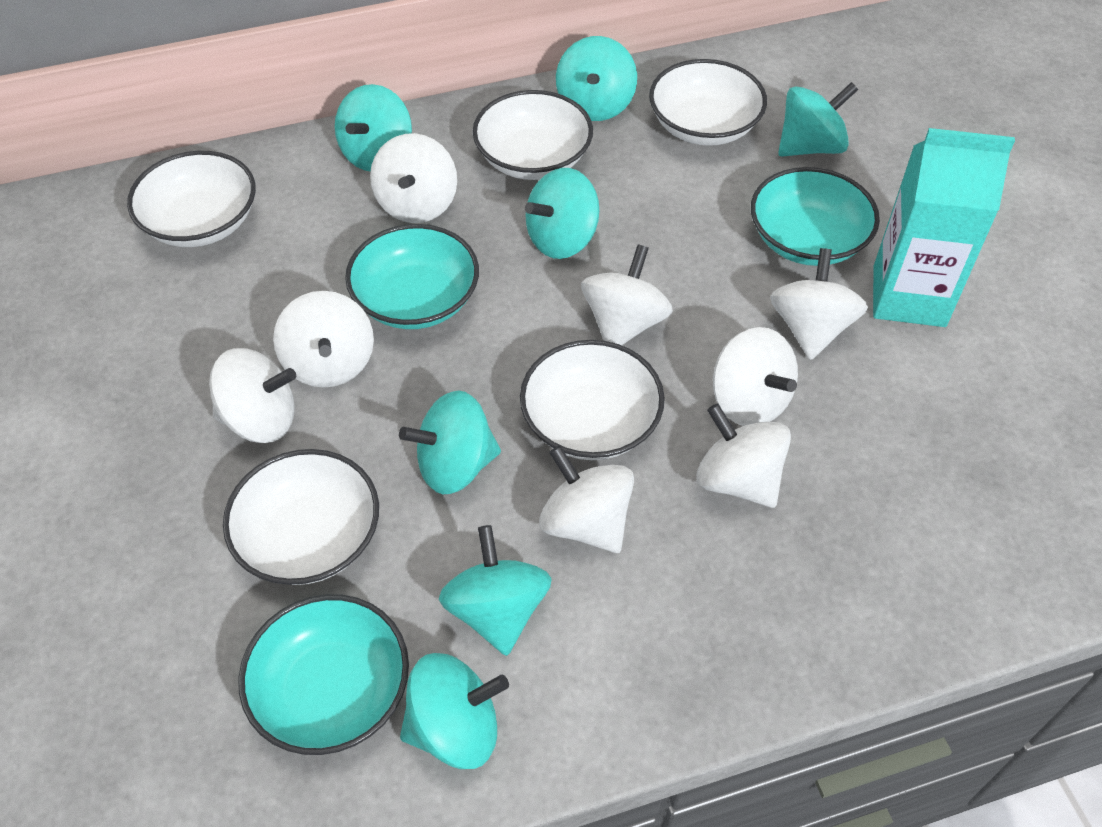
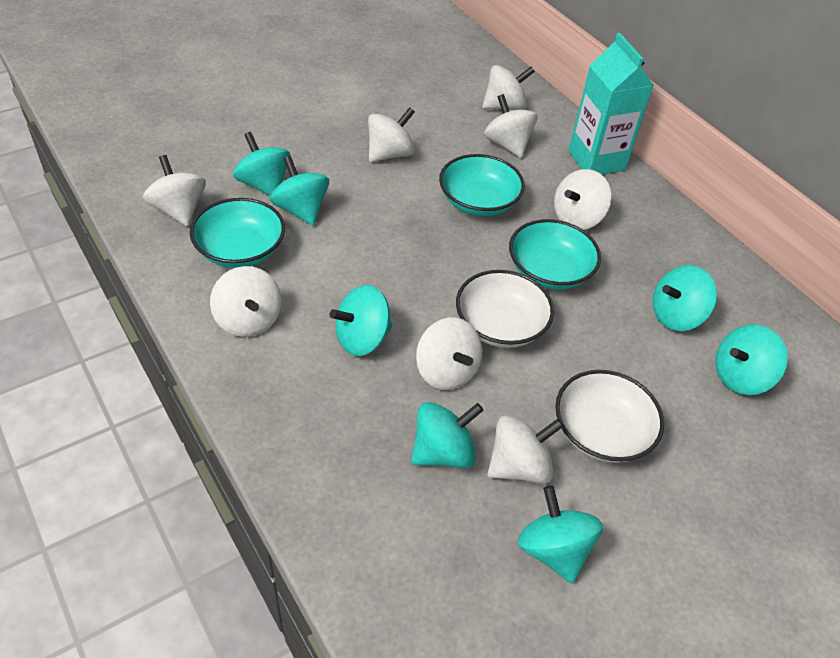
white bowl: 5 -> 2

